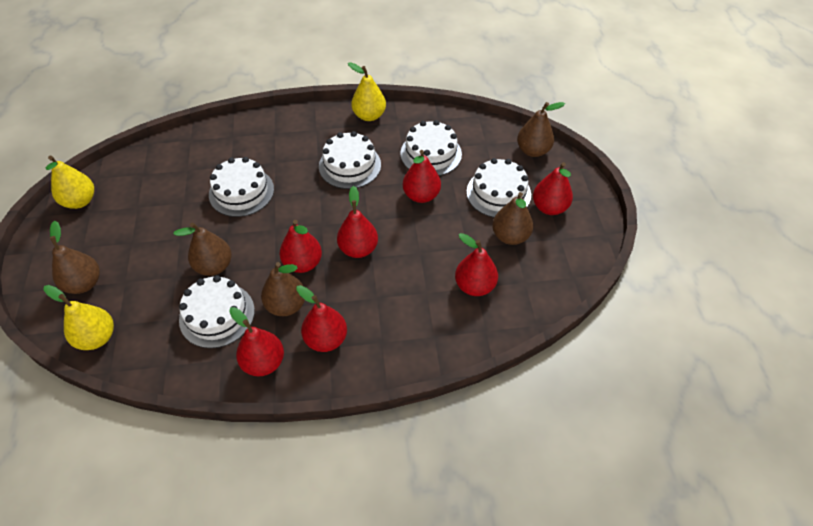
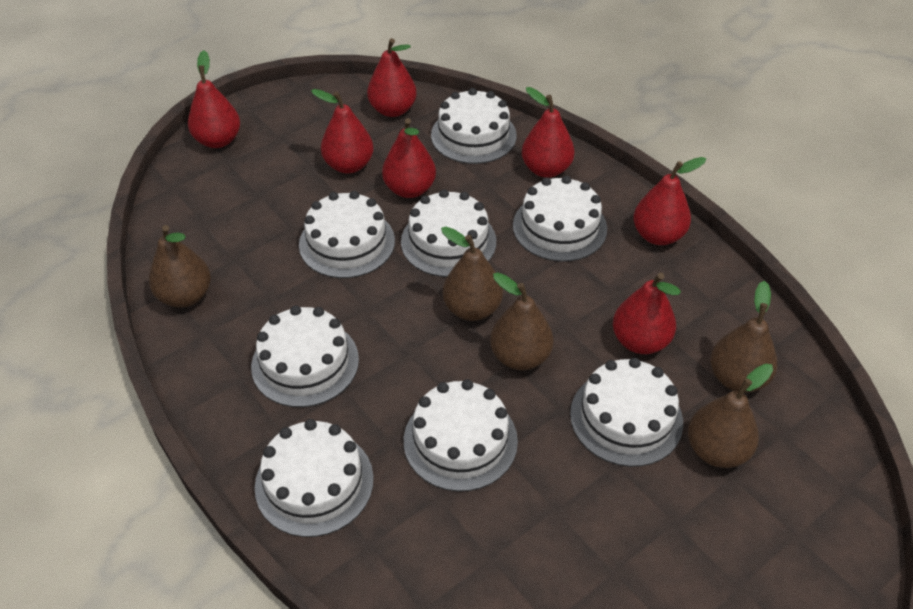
white cake: 5 -> 8
yellow pear: 3 -> 0

